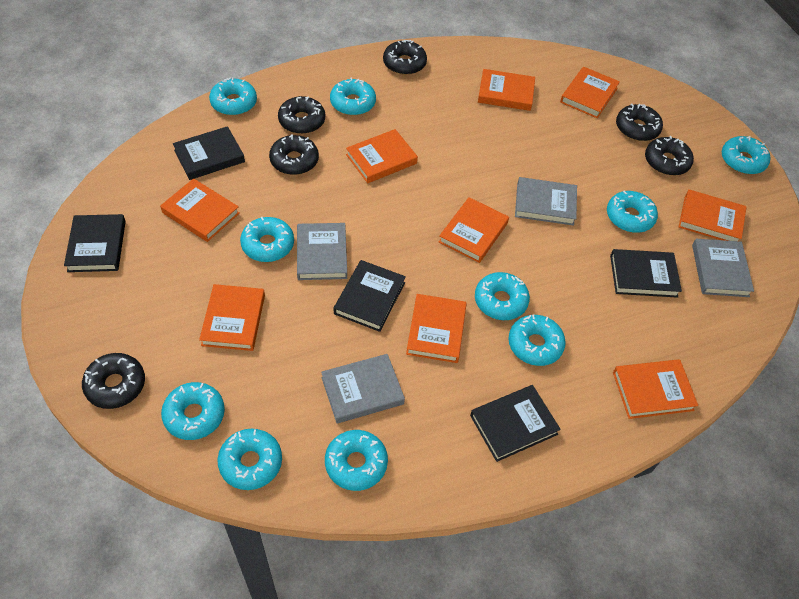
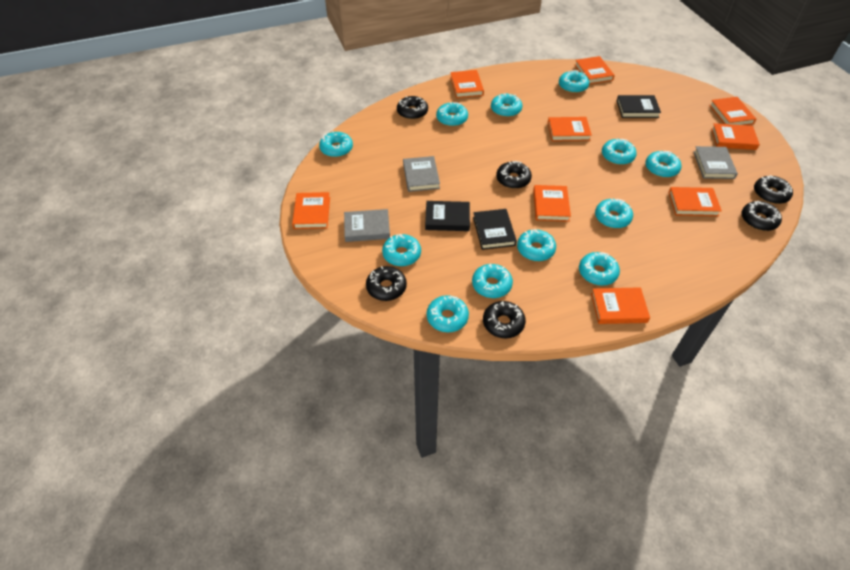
black book: 5 -> 3
grey book: 4 -> 3
turquoise donut: 10 -> 12

